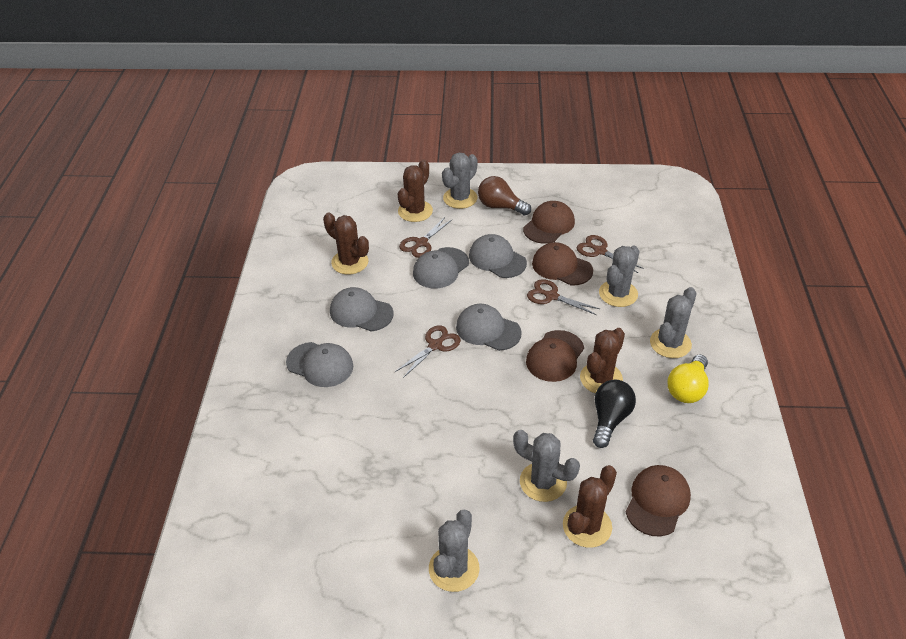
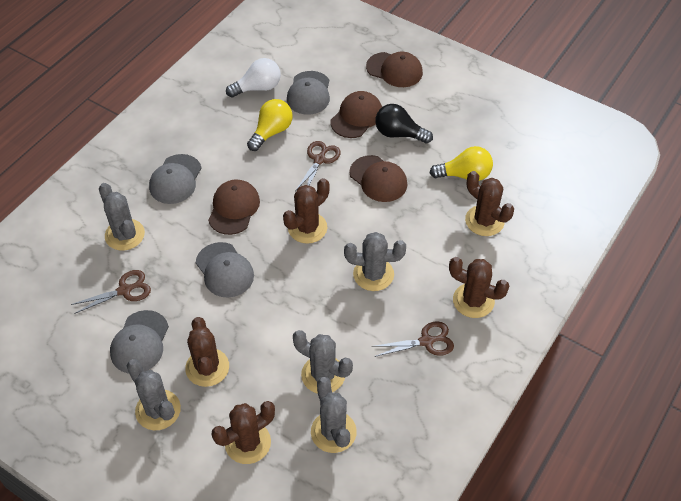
brown cactus: 4 -> 5
brown light bulb: 1 -> 0
brown scissors: 4 -> 3
grey cap: 5 -> 4
white light bulb: 0 -> 1
yellow light bulb: 1 -> 2

